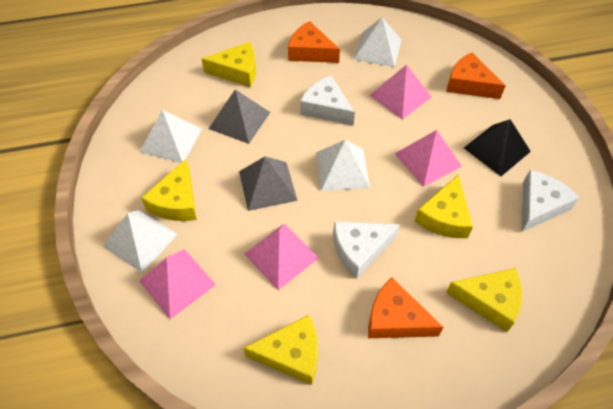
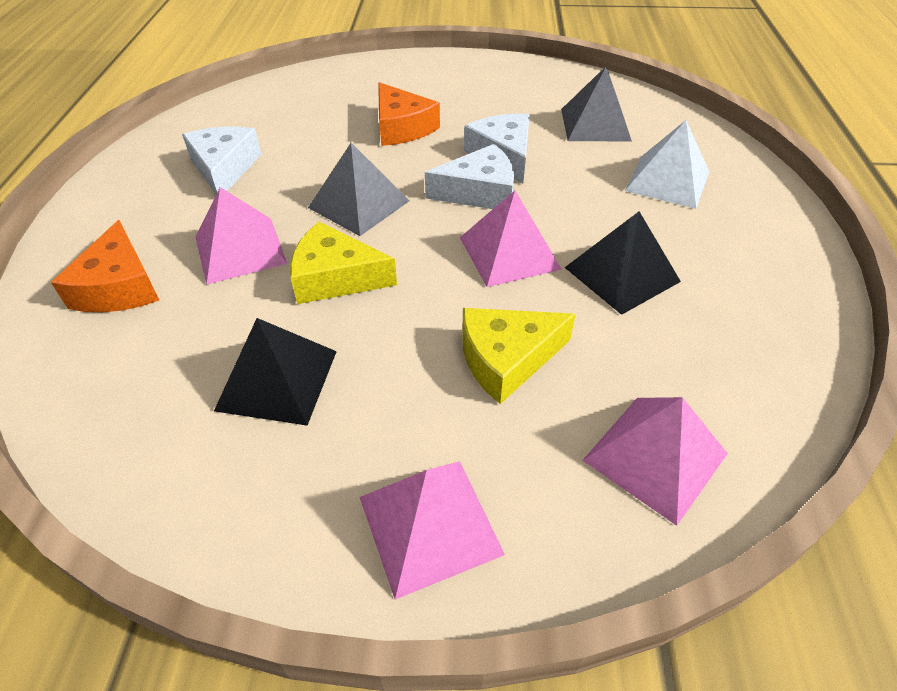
black pyramid: 1 -> 2
orange cheese: 3 -> 2
white pyramid: 4 -> 1
yellow cheese: 5 -> 2

